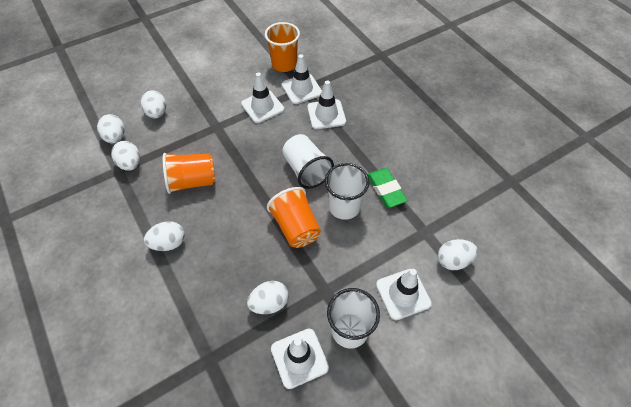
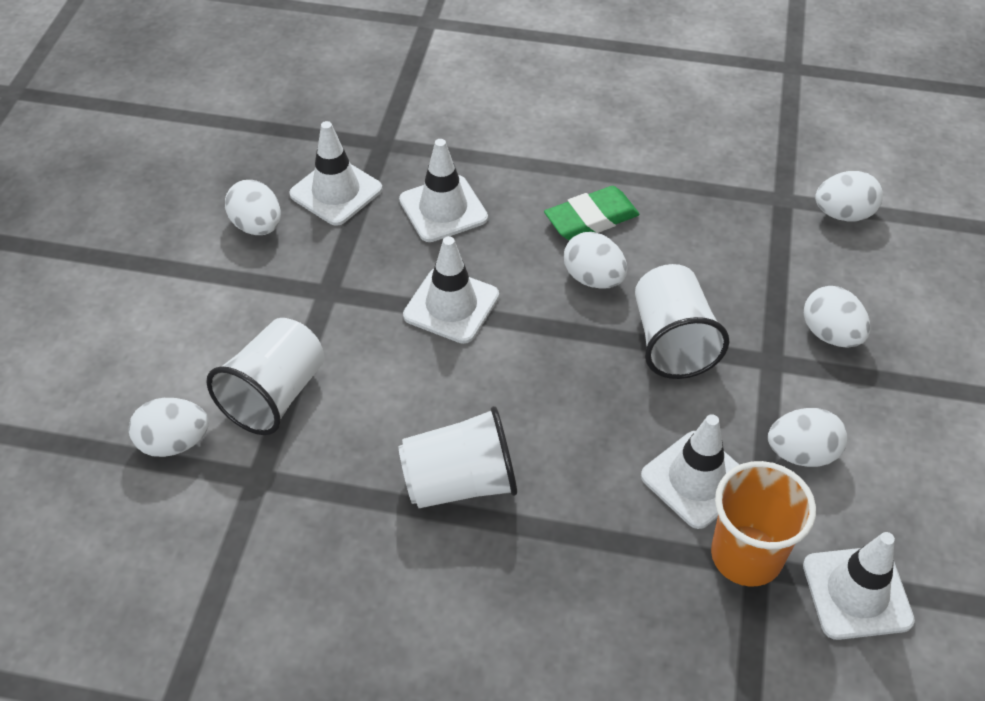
orange cup: 3 -> 1

